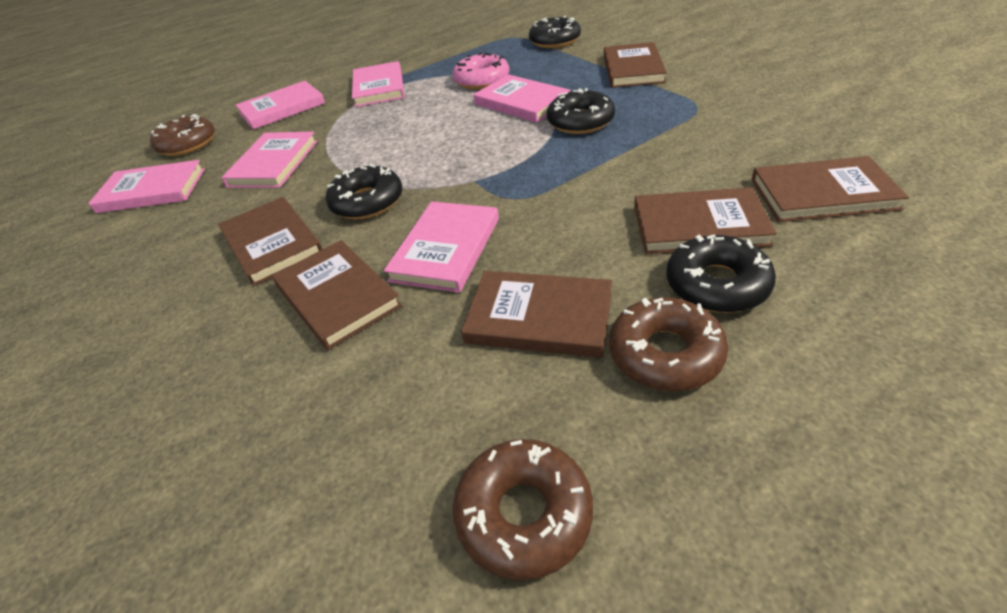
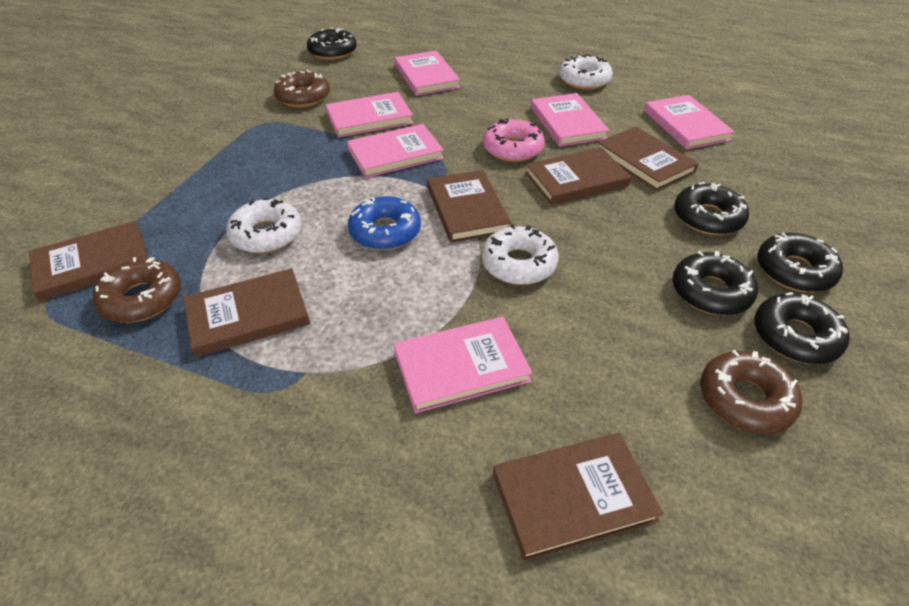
black donut: 4 -> 5
blue donut: 0 -> 1
white donut: 0 -> 3

